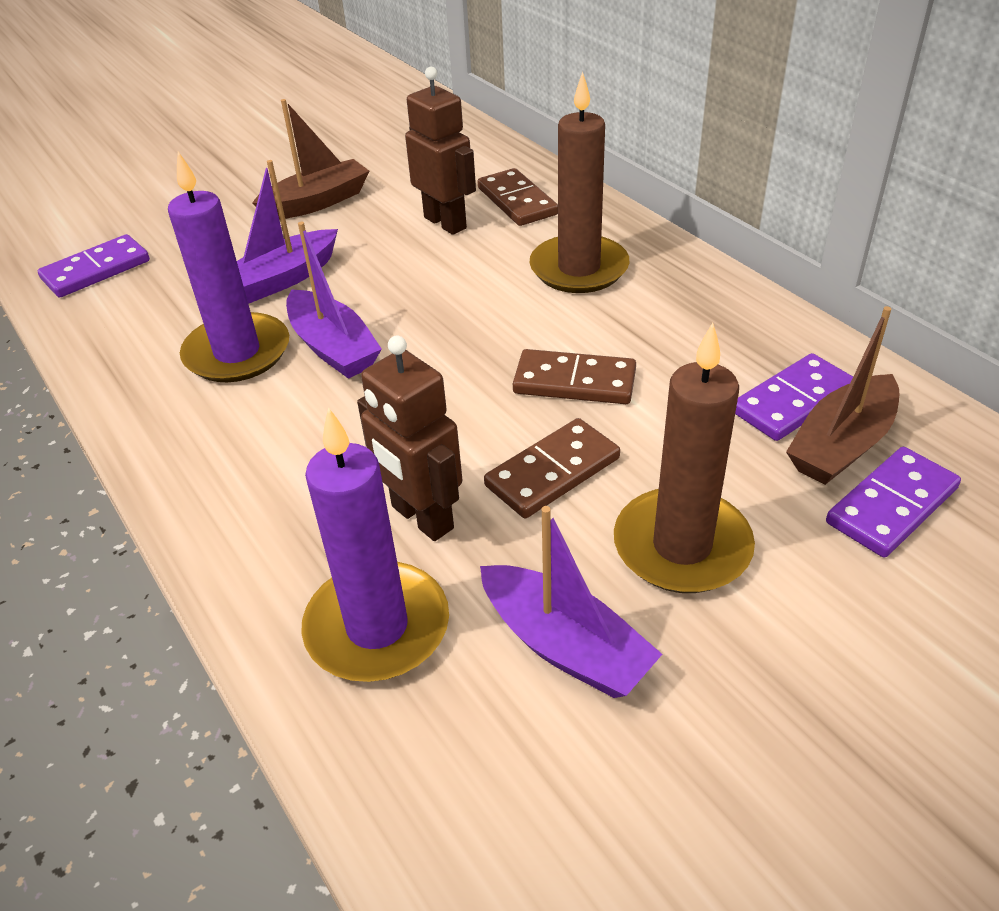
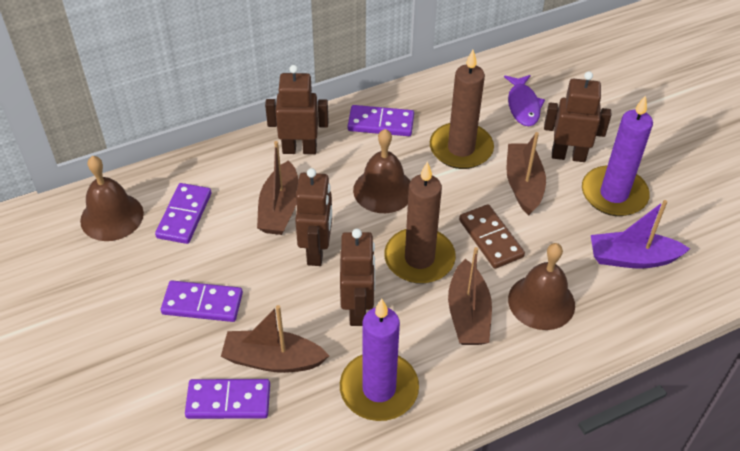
brown bell: 0 -> 3
brown boat: 2 -> 4
brown domino: 3 -> 1
brown robot: 2 -> 4
purple boat: 3 -> 1
purple domino: 3 -> 4
purple fish: 0 -> 1

